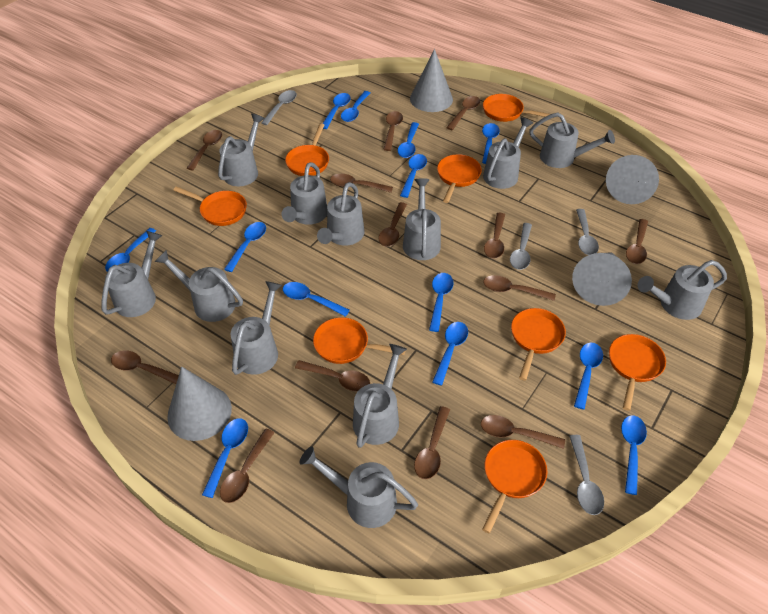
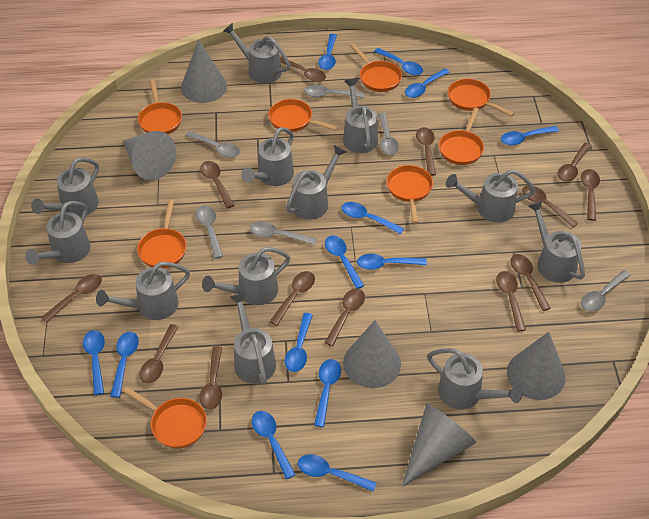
grey cone: 4 -> 5
grey spoon: 4 -> 6

